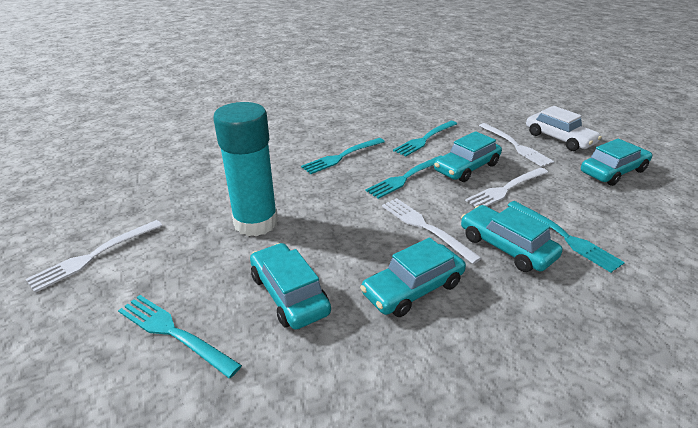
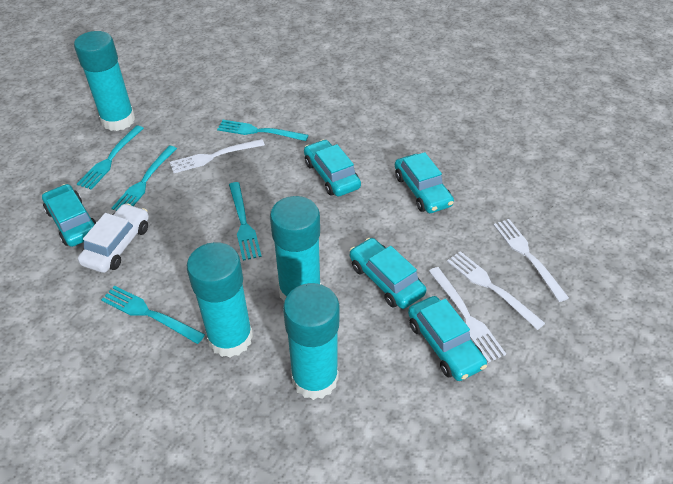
turquoise glue stick: 1 -> 4

